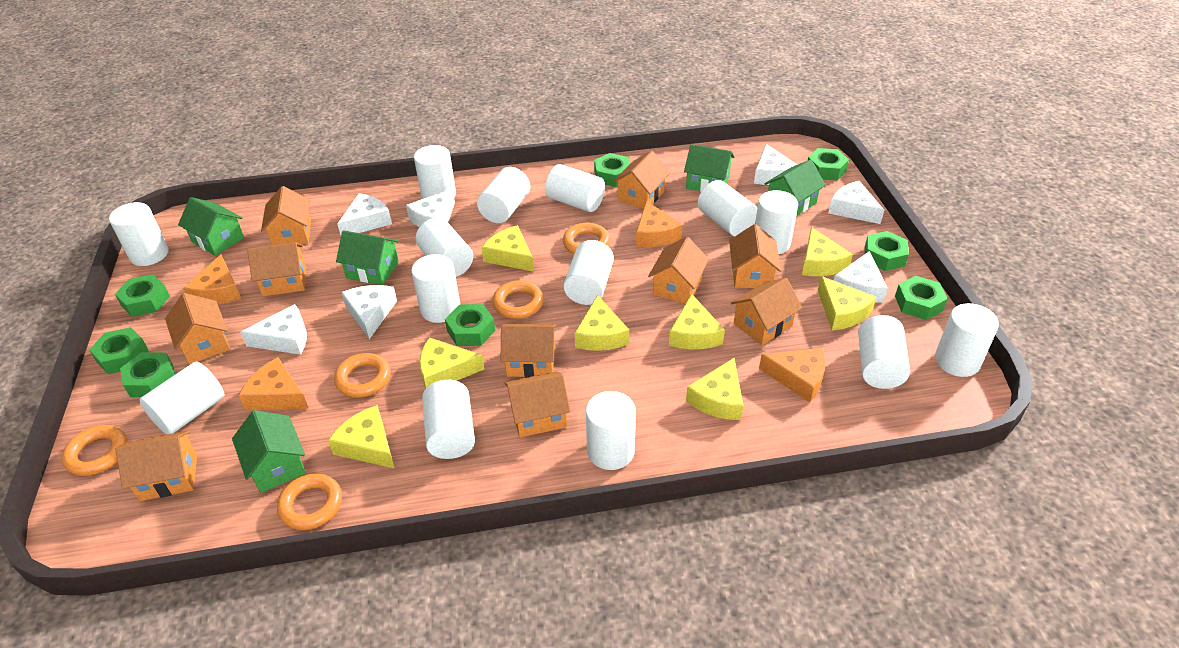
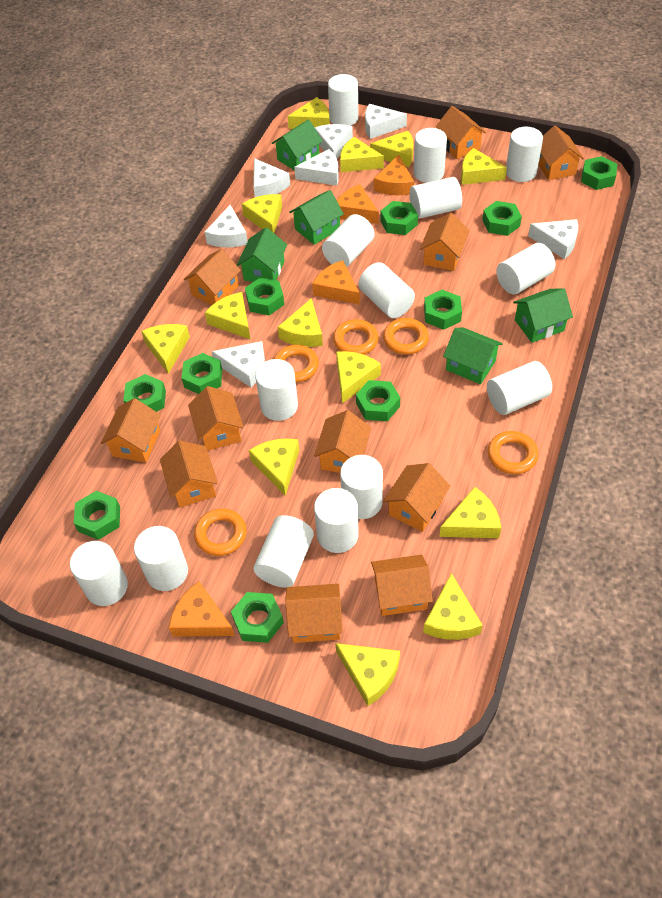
green nut: 8 -> 10
orange house: 10 -> 11
yellow cheese: 8 -> 13

